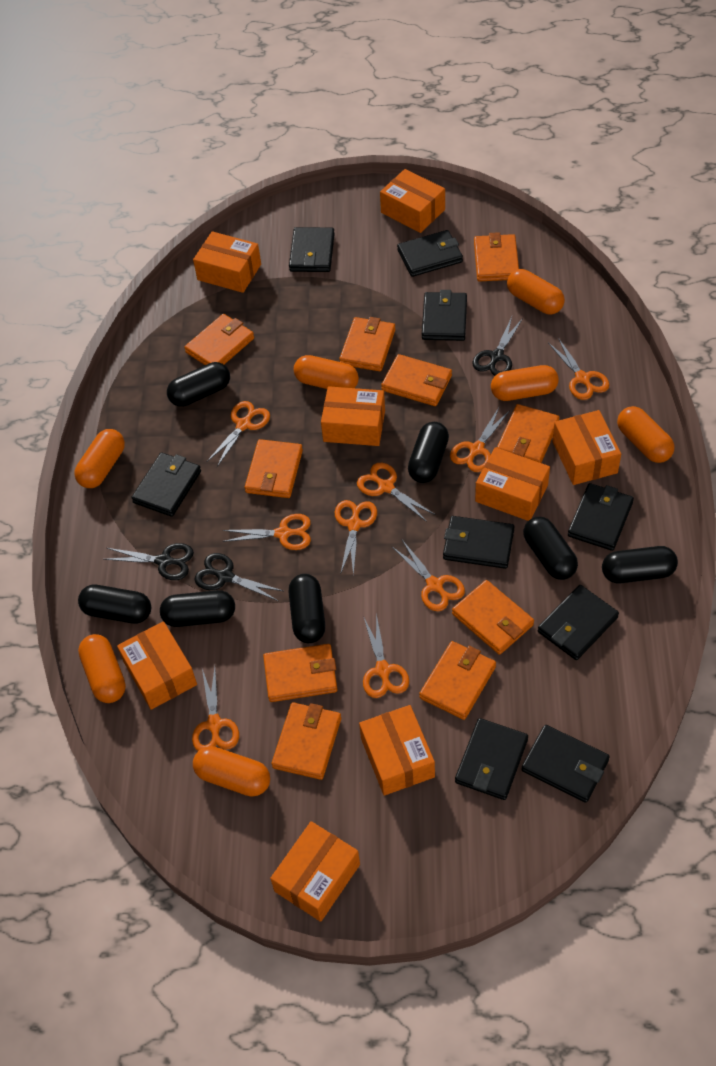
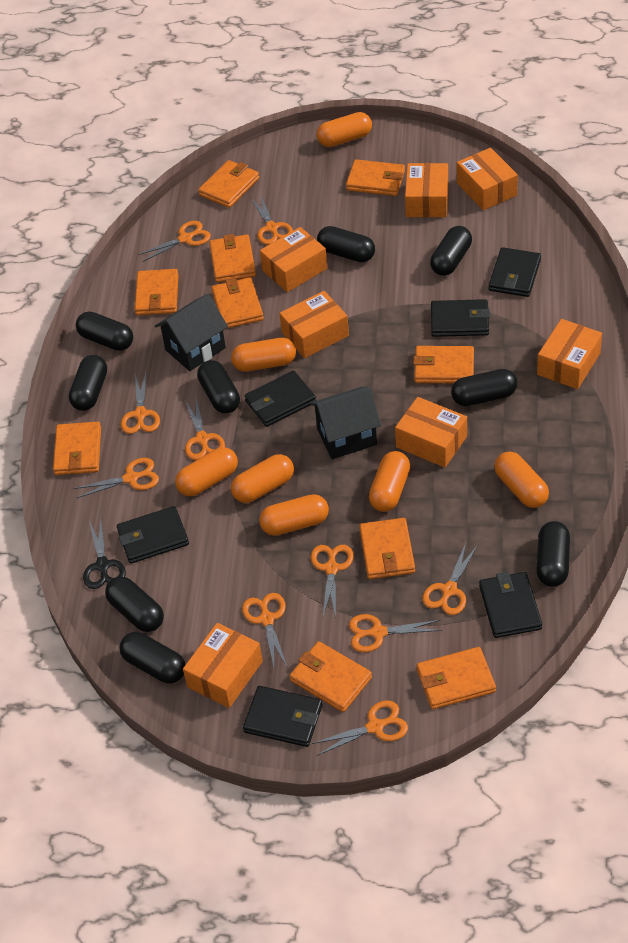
black capsule: 7 -> 9
black house: 0 -> 2
black scissors: 3 -> 1
black wallet: 9 -> 6
orange box: 8 -> 7
orange scissors: 9 -> 10

